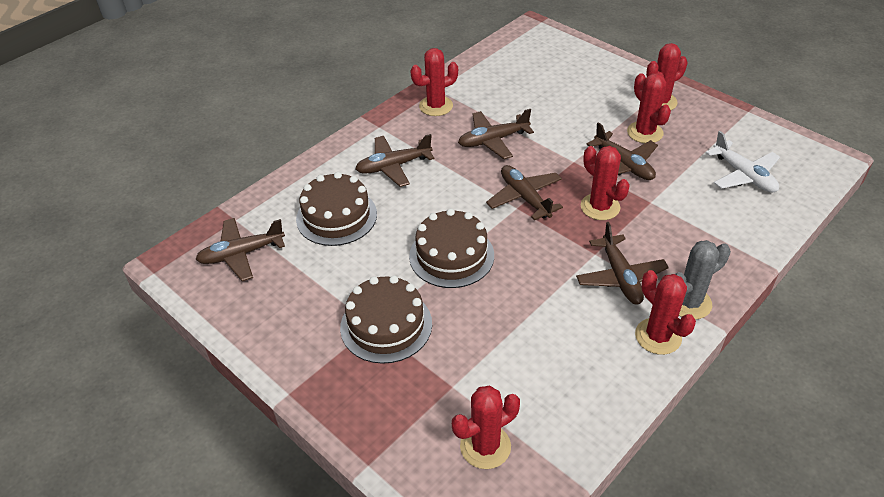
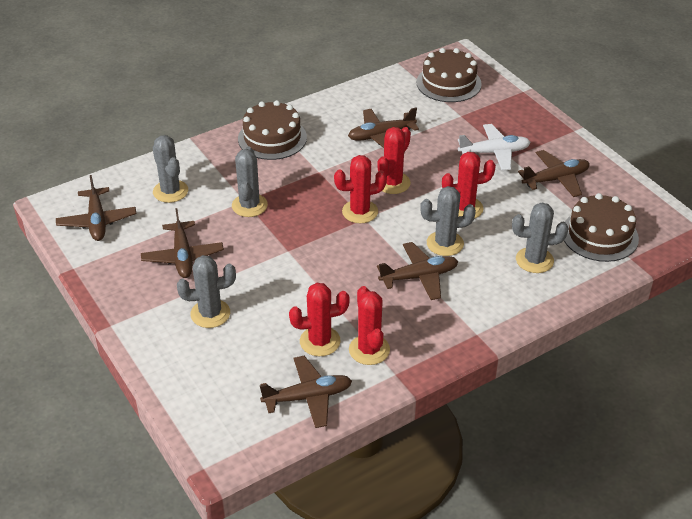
grey cactus: 1 -> 5
red cactus: 6 -> 5

